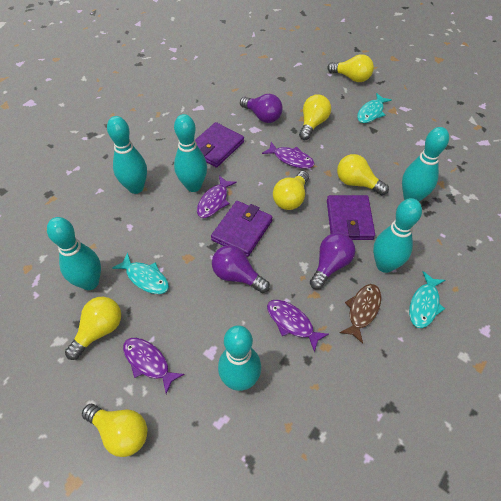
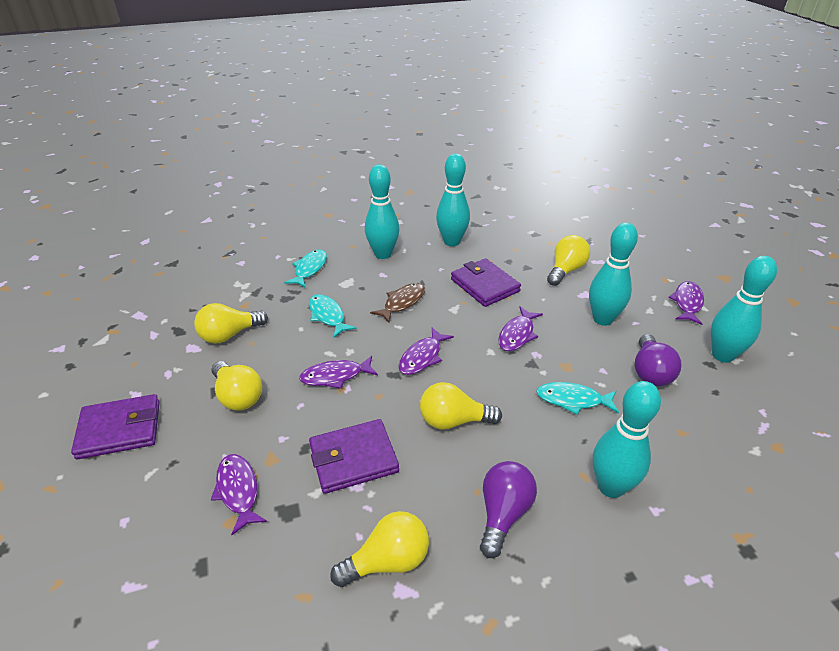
purple fish: 4 -> 5
purple light bulb: 3 -> 2
turquoise bowling pin: 6 -> 5
yellow light bulb: 6 -> 5

